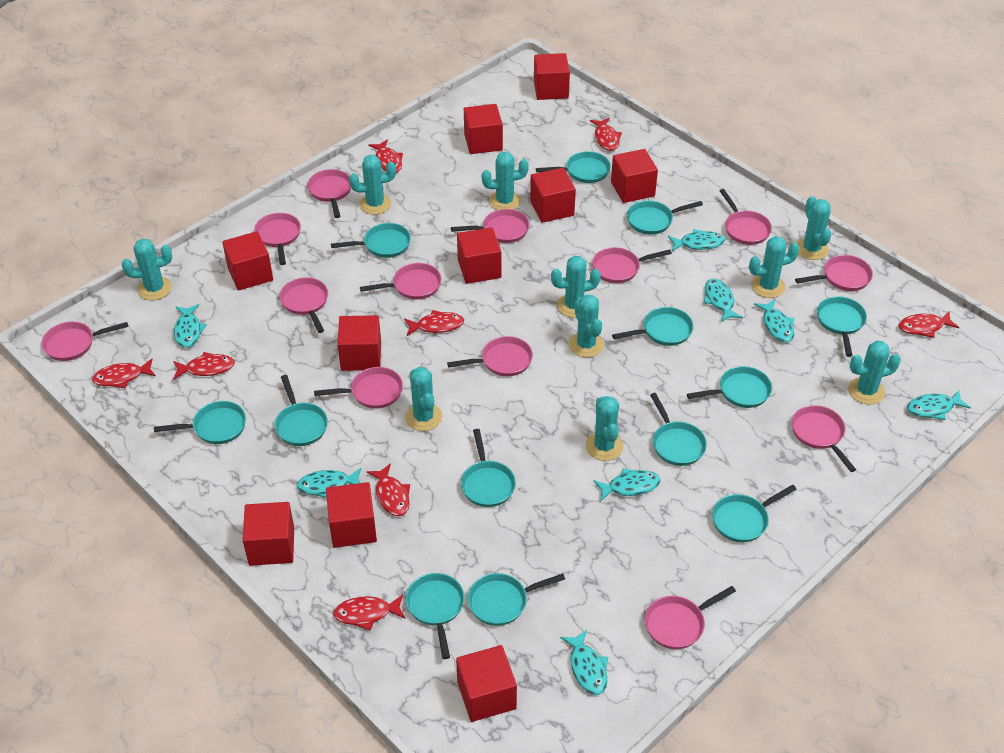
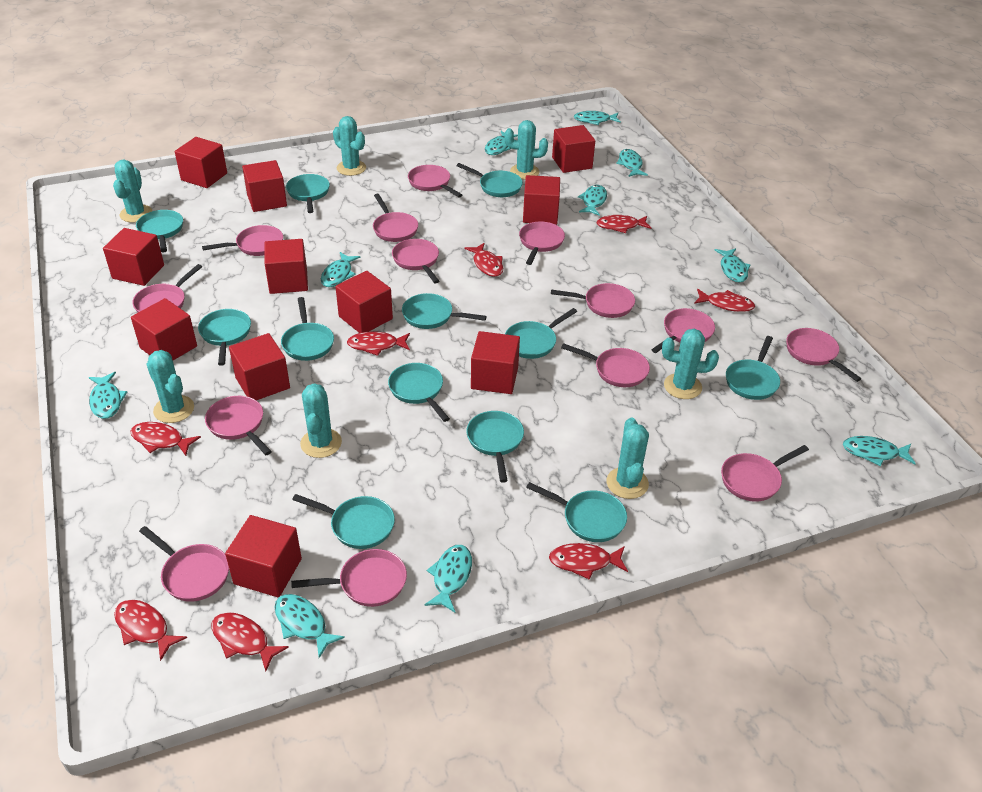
pink pan: 13 -> 14
red cube: 10 -> 11
turquoise cactus: 10 -> 7
turquoise fish: 8 -> 10
turquoise pan: 13 -> 12

